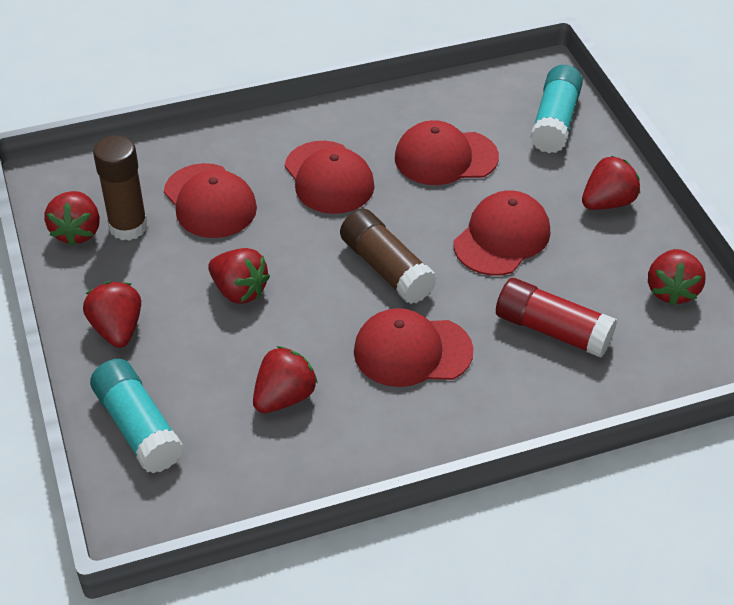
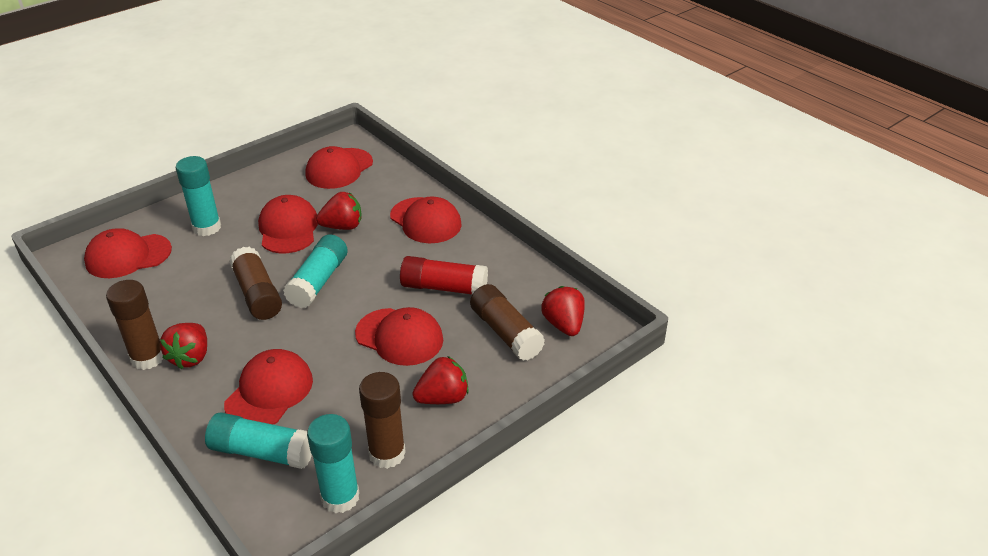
brown glue stick: 2 -> 4
red cap: 5 -> 6
red strawberry: 6 -> 4
turquoise glue stick: 2 -> 4

